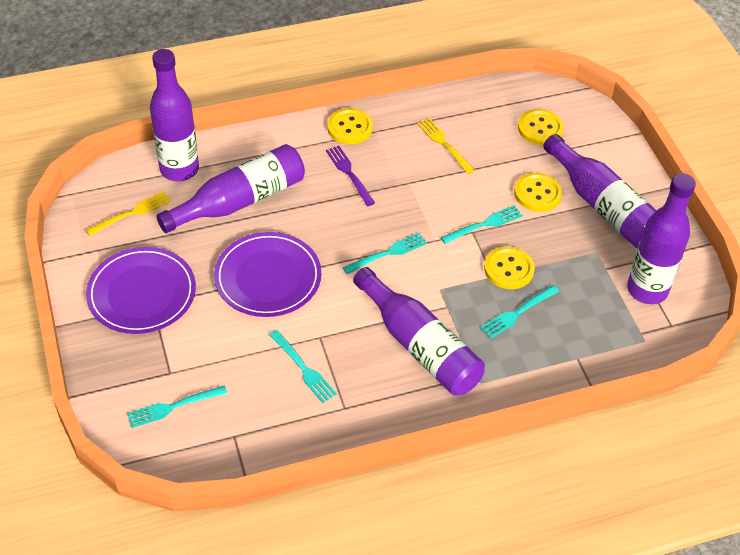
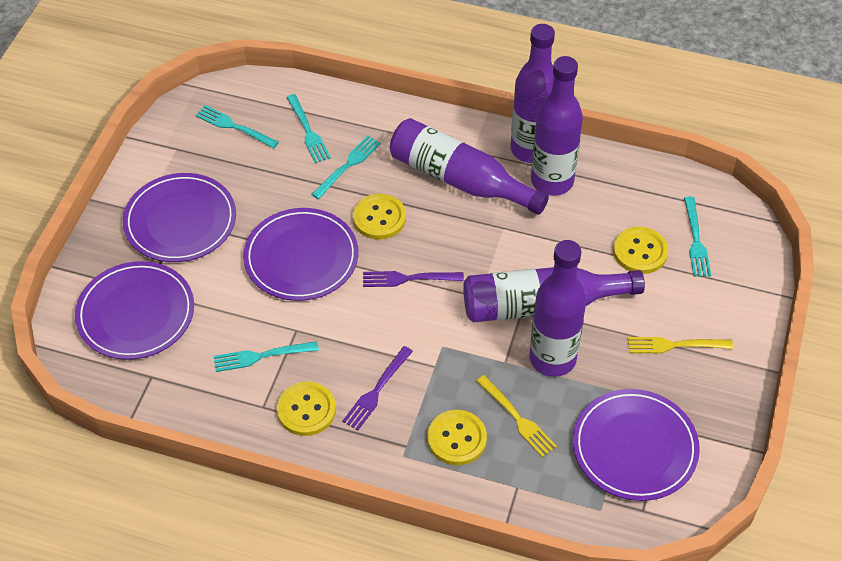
purple fork: 1 -> 2
purple plate: 2 -> 4

